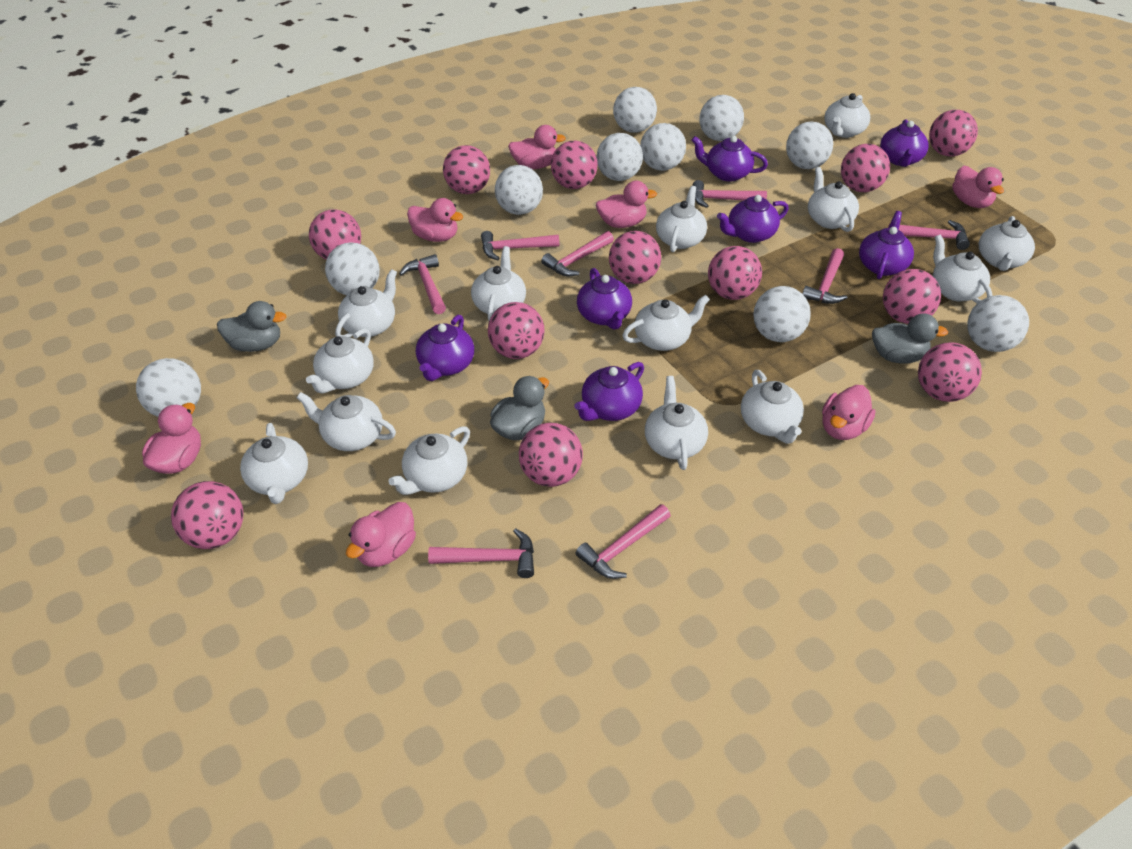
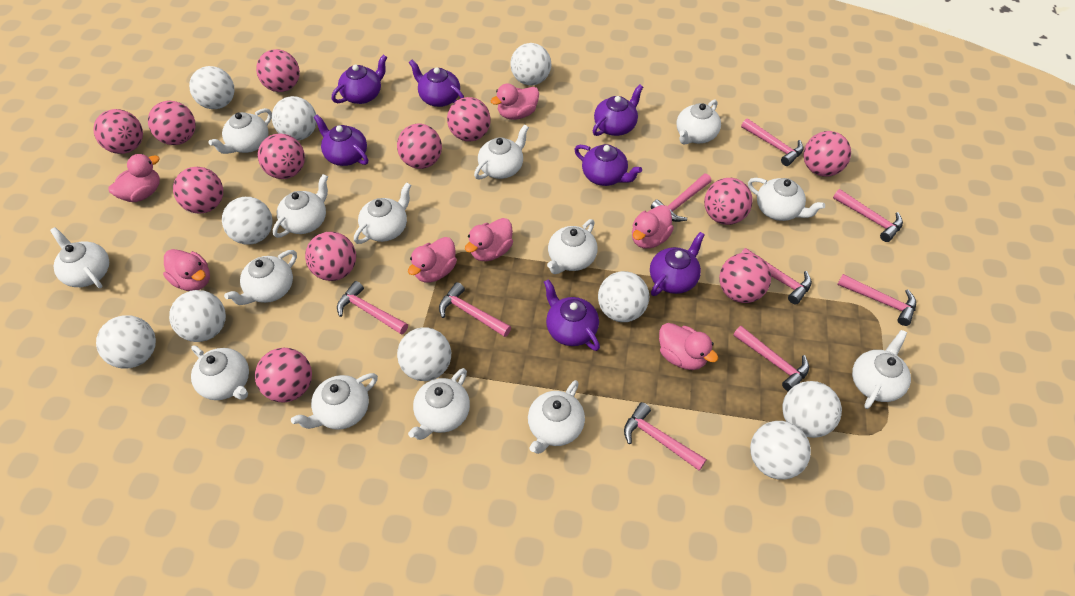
grey duck: 3 -> 0
pink hammer: 8 -> 9

